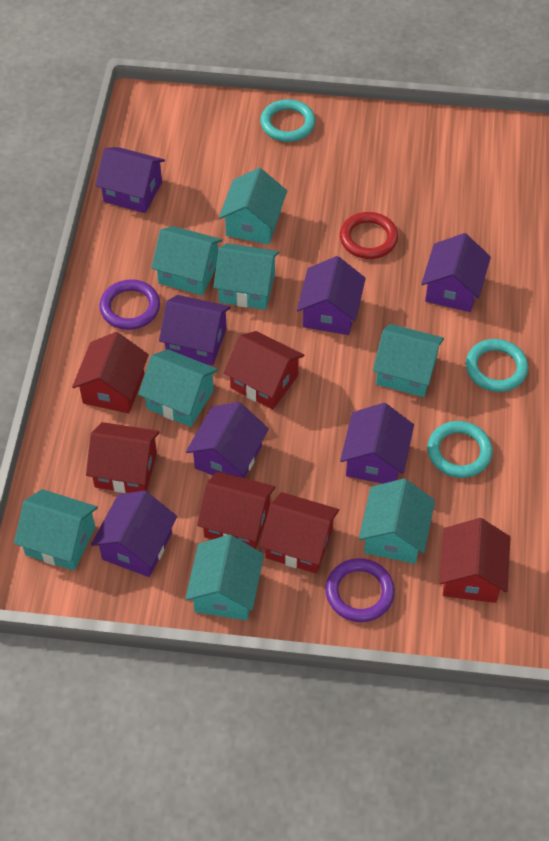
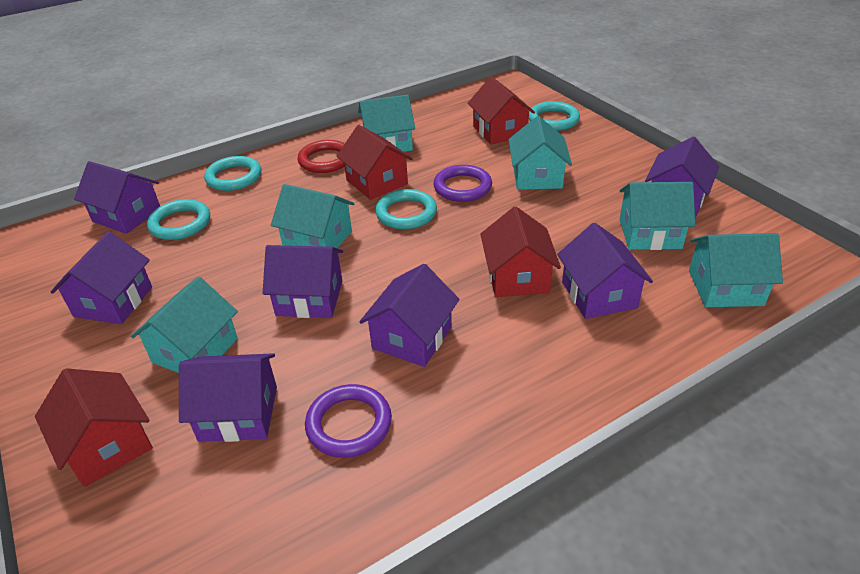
red house: 6 -> 4
turquoise house: 8 -> 6
turquoise ring: 3 -> 4

